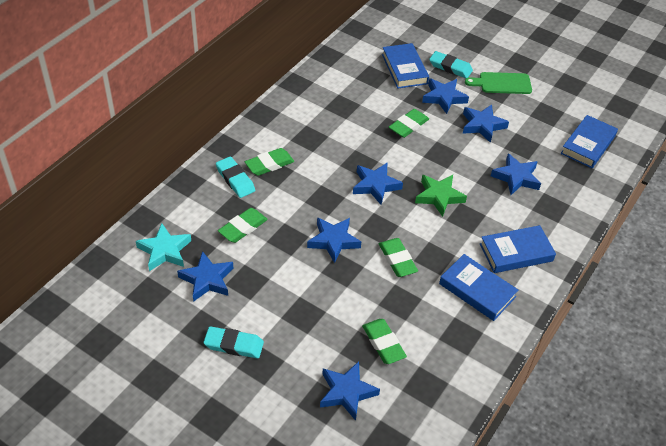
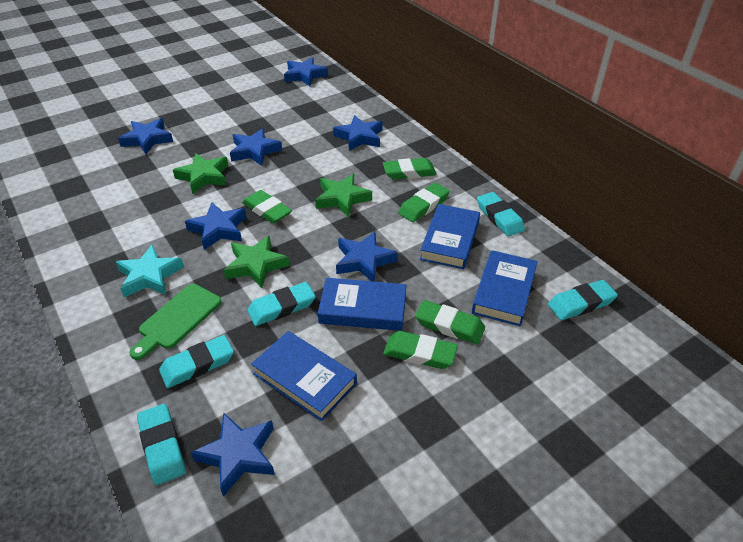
green star: 1 -> 3
turquoise eraser: 3 -> 5

